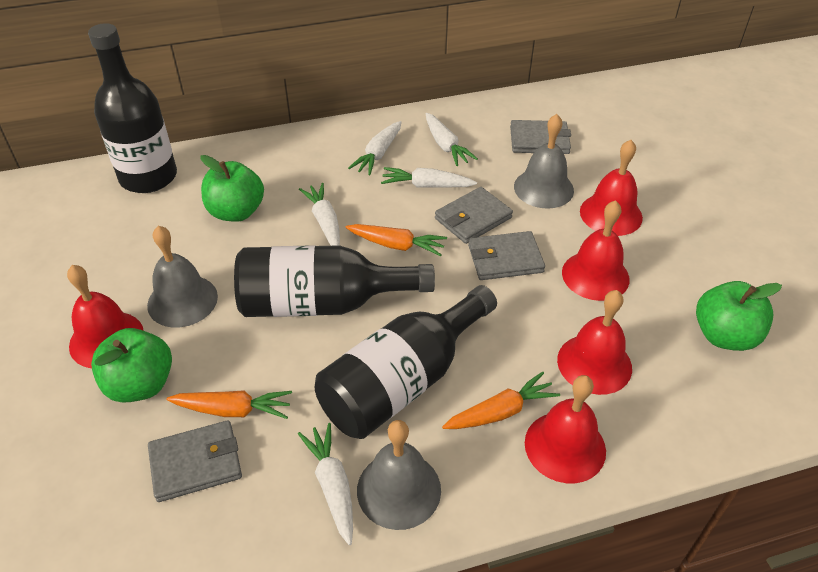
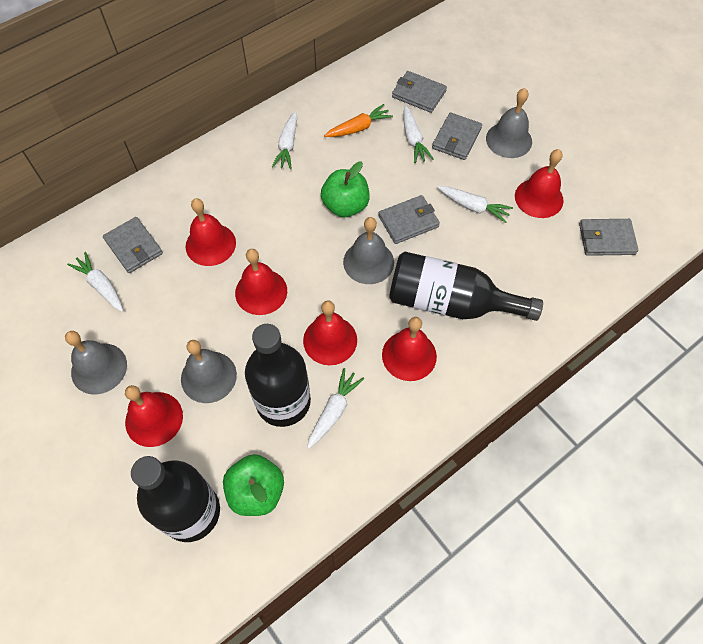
green apple: 3 -> 2
grey bell: 3 -> 4
grey wallet: 4 -> 5
orange carrot: 3 -> 1
red bell: 5 -> 6

